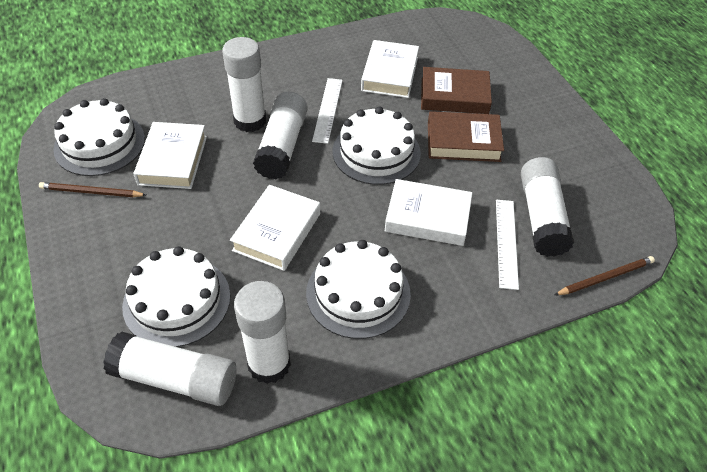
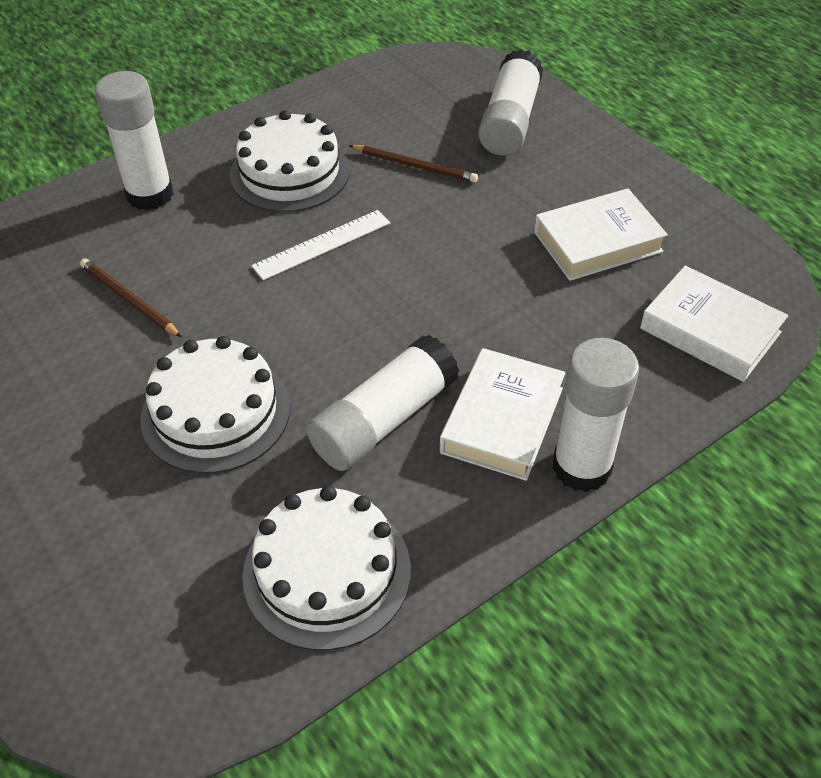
brown book: 2 -> 0
white book: 4 -> 3
white cake: 4 -> 3
white glue stick: 5 -> 4
white ruler: 2 -> 1

